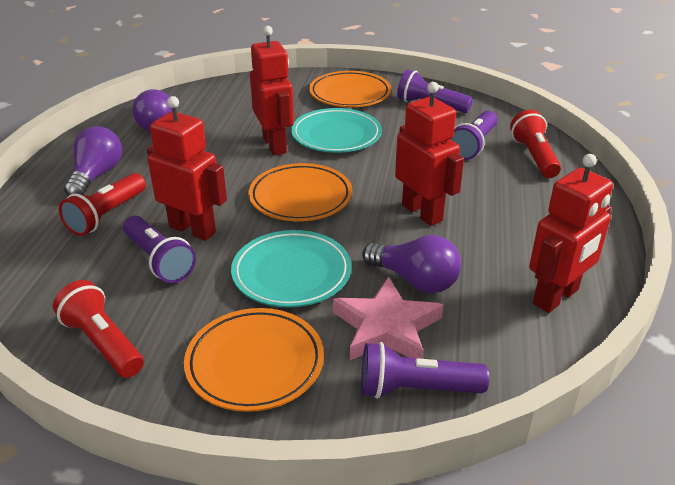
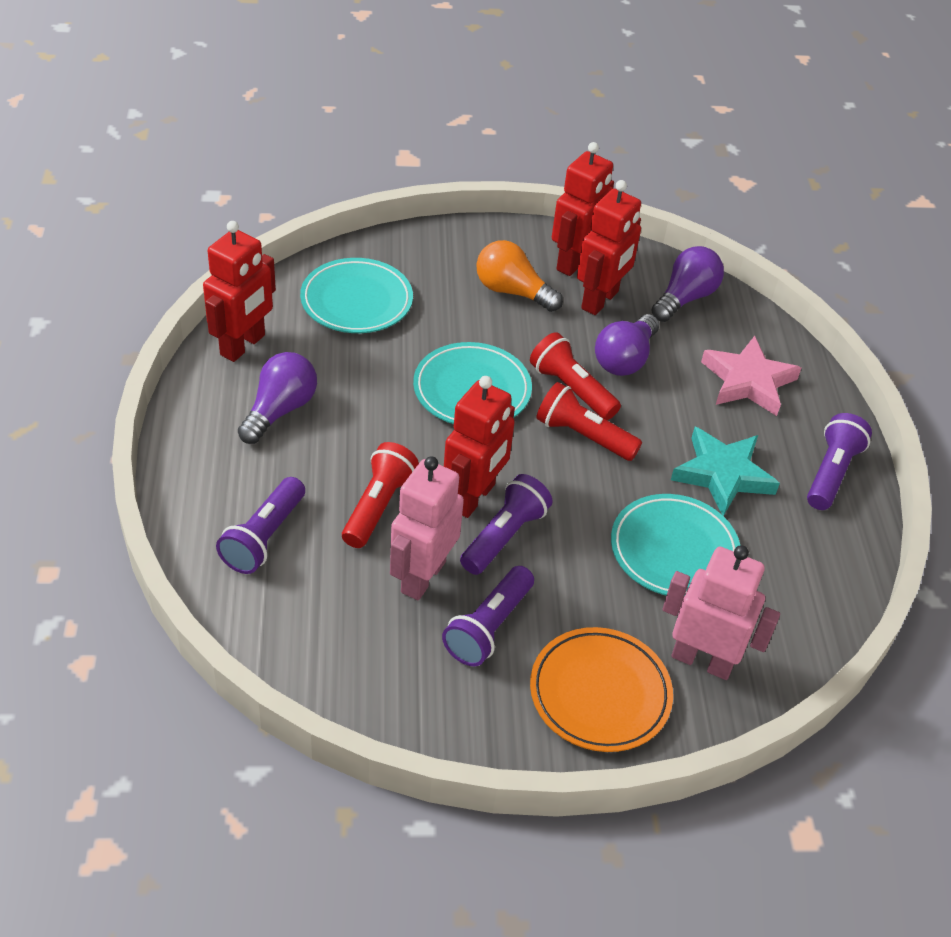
orange light bulb: 0 -> 1
orange plate: 3 -> 1
pink robot: 0 -> 2
turquoise plate: 2 -> 3
turquoise star: 0 -> 1

